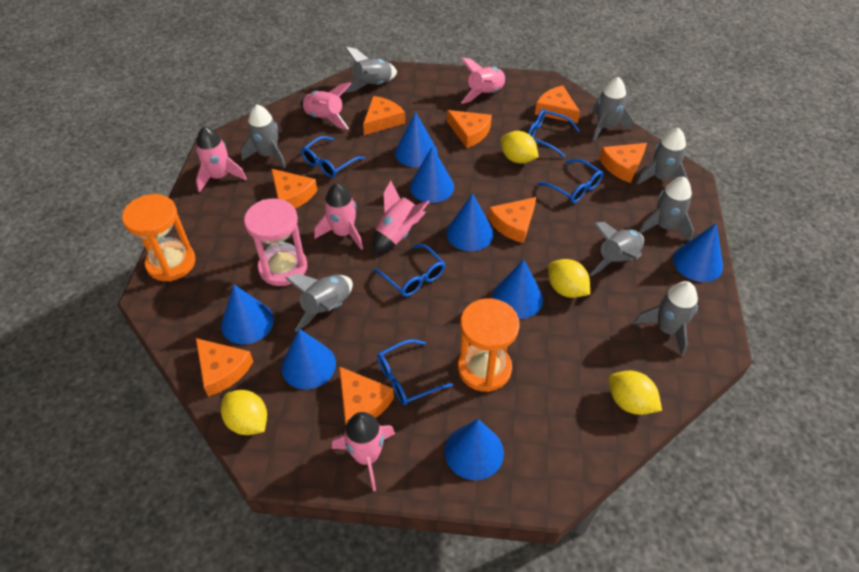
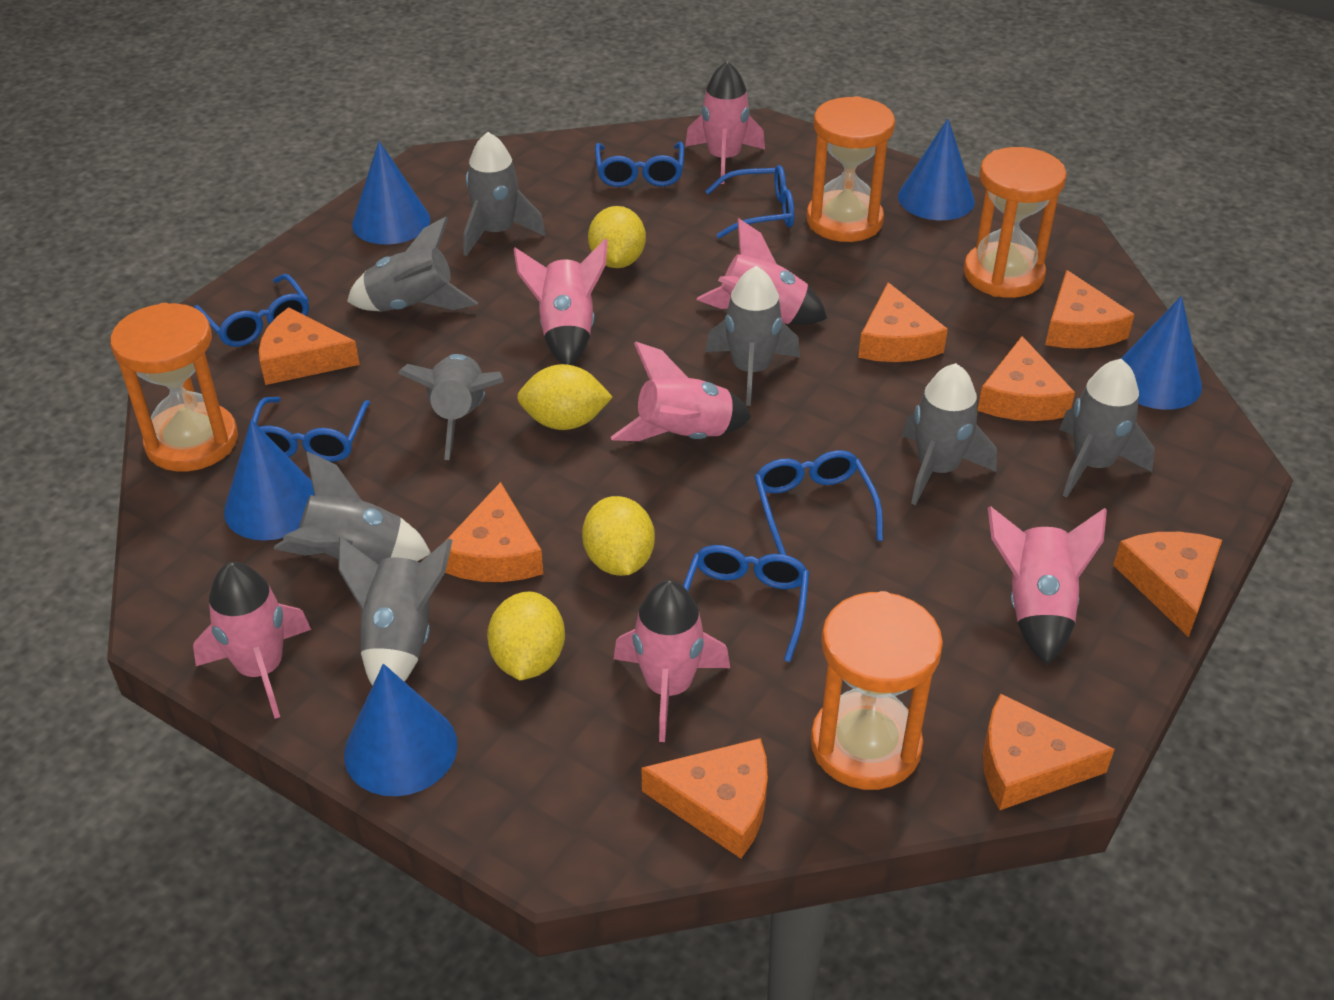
blue cone: 8 -> 5
blue glasses: 5 -> 6
orange hourglass: 2 -> 4
pink hourglass: 1 -> 0
pink rocket: 6 -> 7

